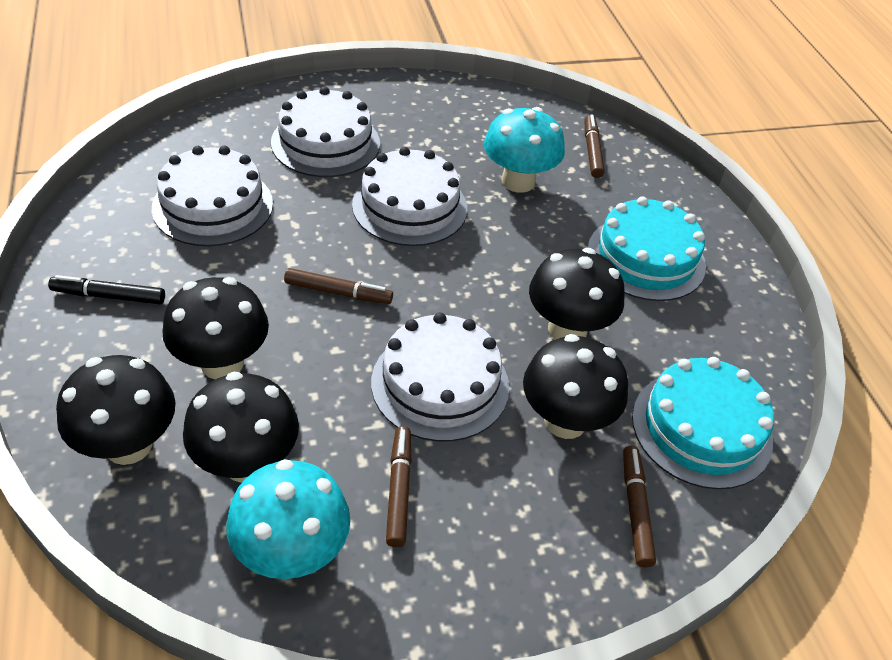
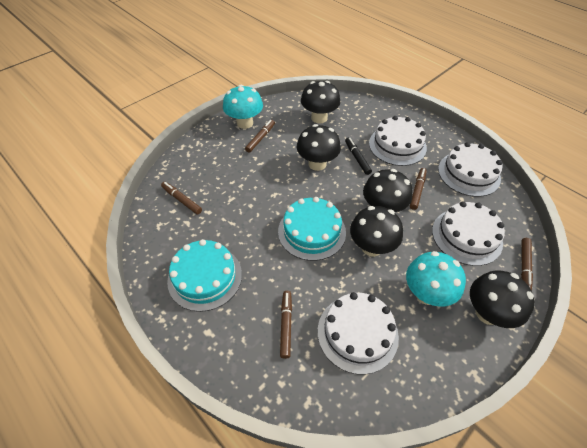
brown marker: 4 -> 5

